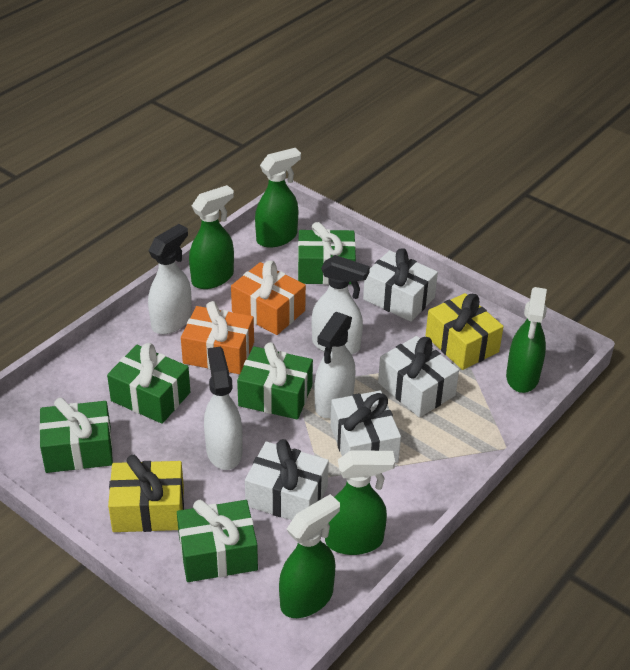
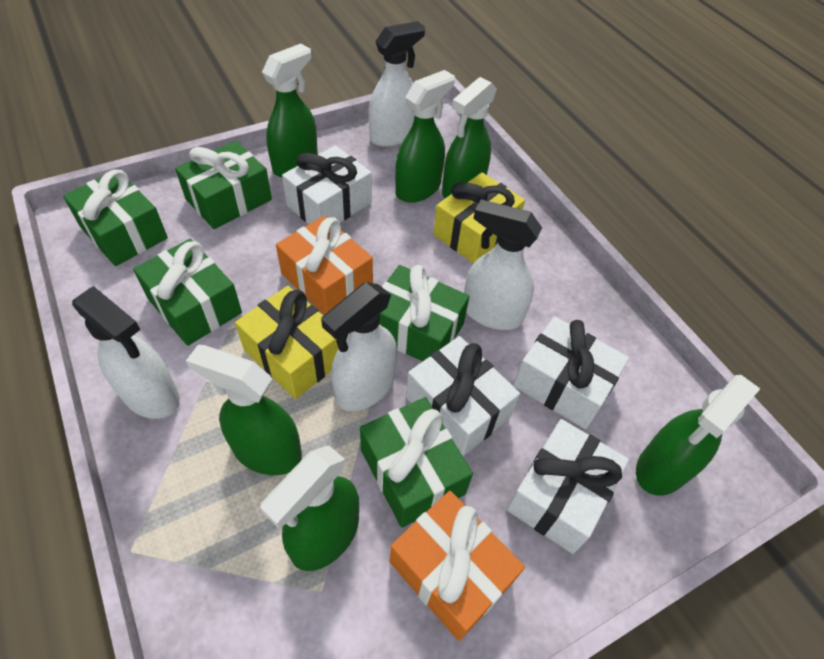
green spray bottle: 5 -> 6

